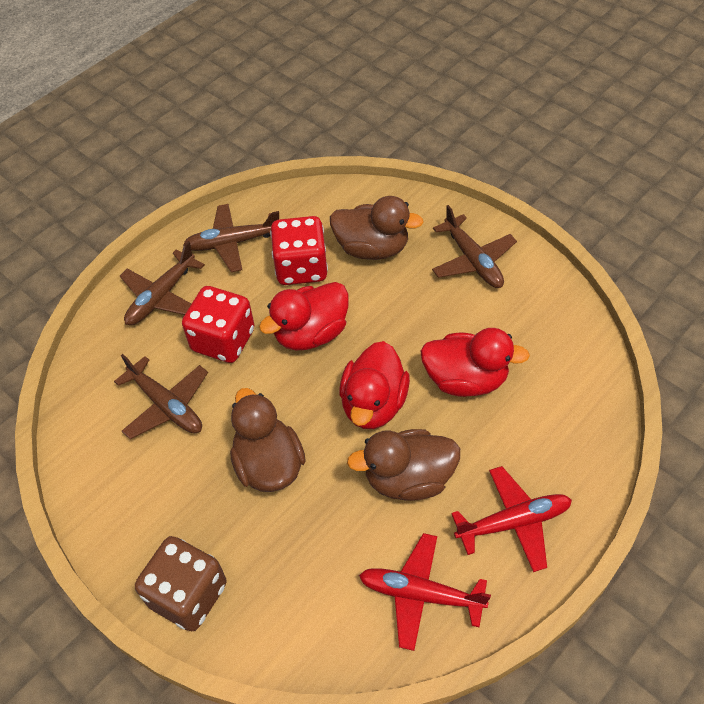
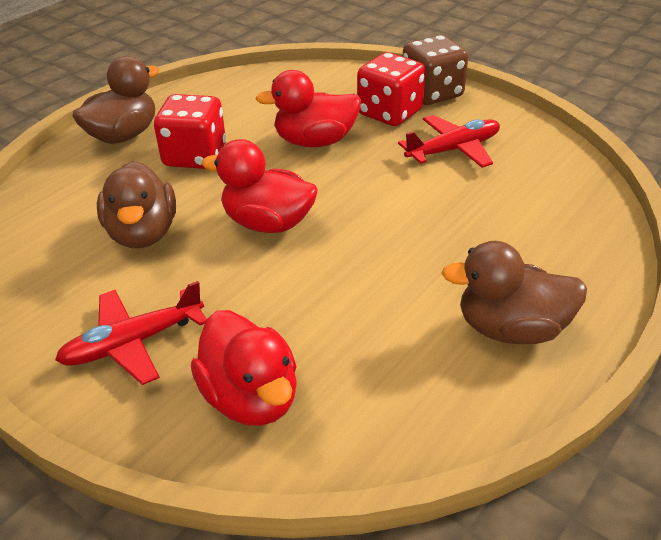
brown plane: 4 -> 0

